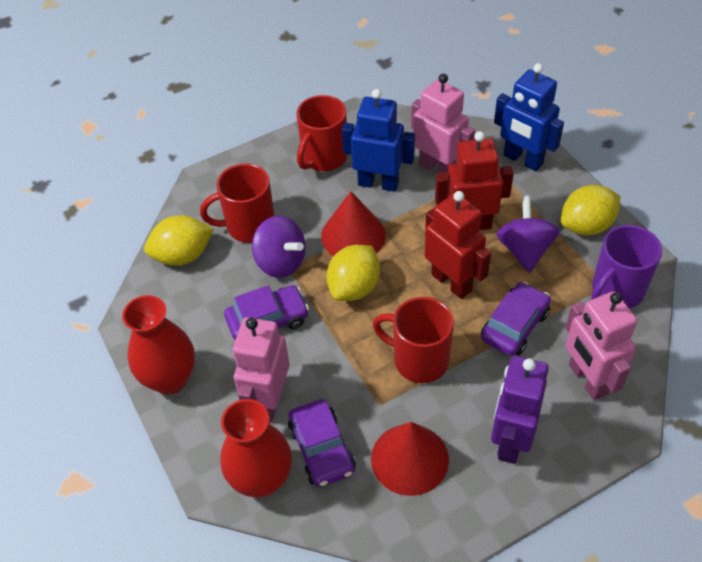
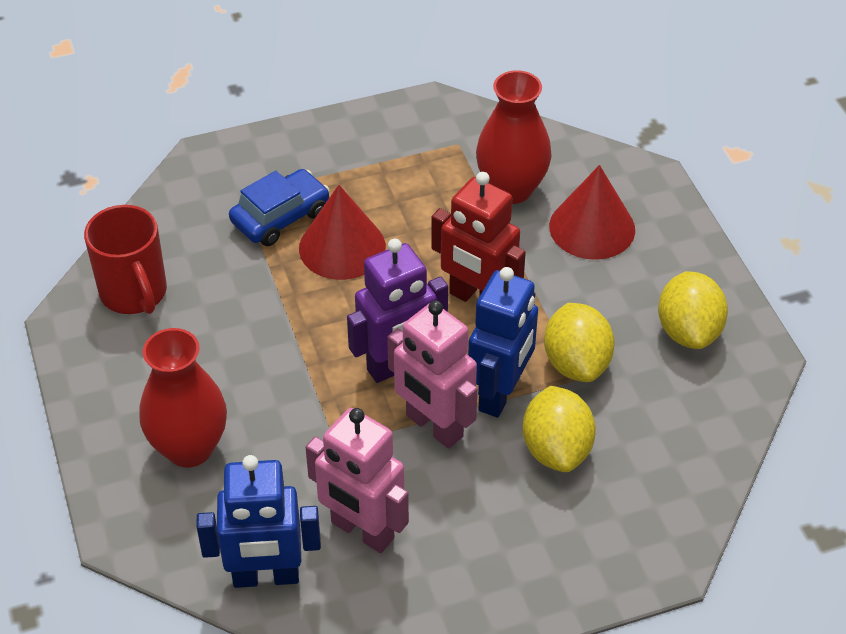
blue car: 0 -> 1
pink robot: 3 -> 2
purple car: 3 -> 0
purple mug: 1 -> 0
purple spinning top: 2 -> 0
red mug: 3 -> 1
red robot: 2 -> 1

